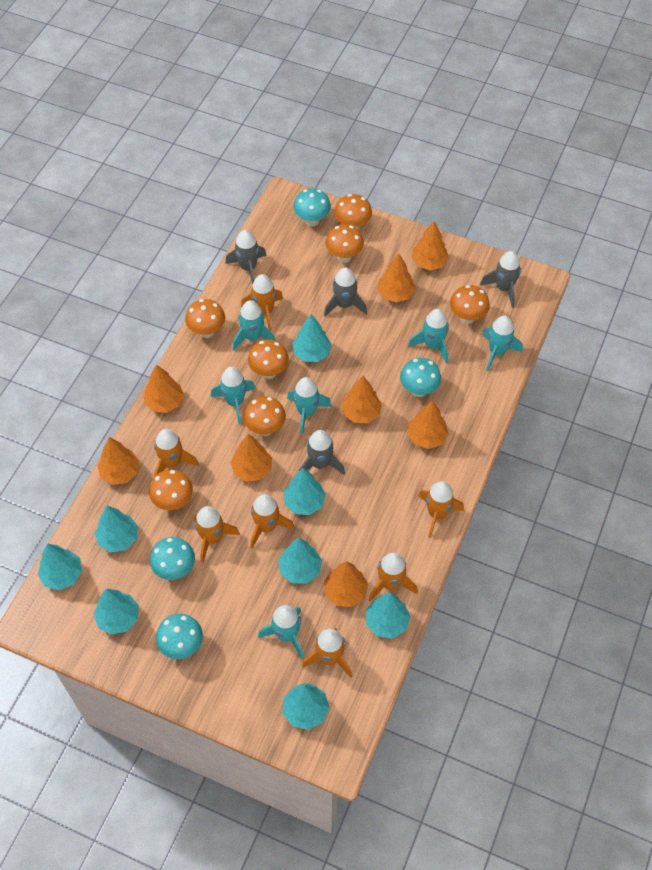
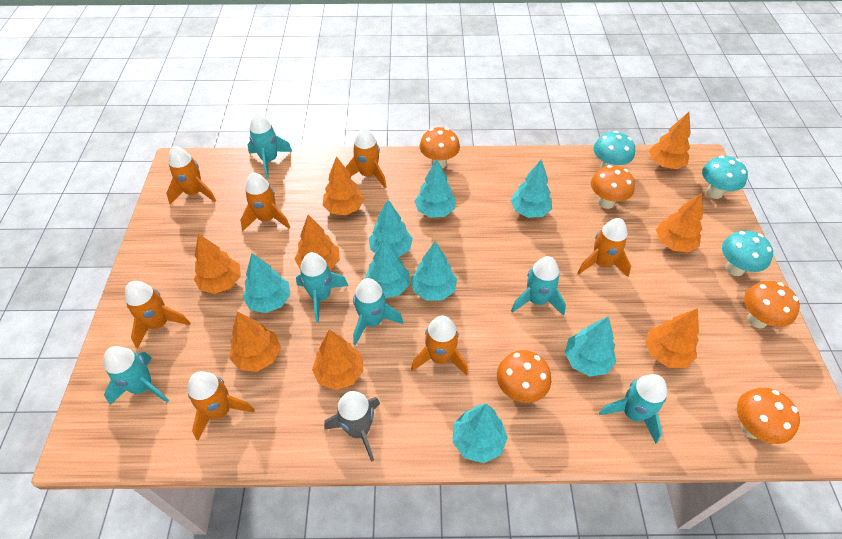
grey rocket: 4 -> 1
orange mushroom: 7 -> 5
turquoise mushroom: 4 -> 3

